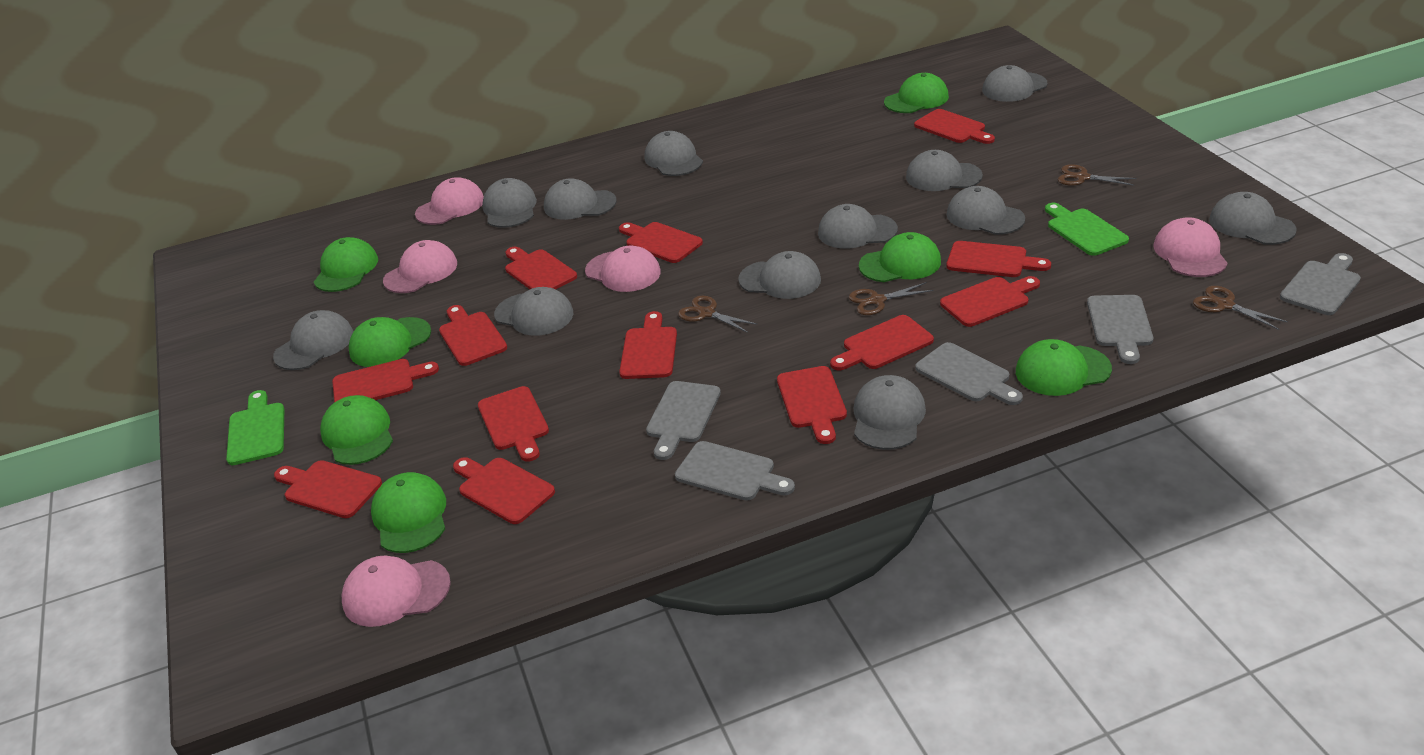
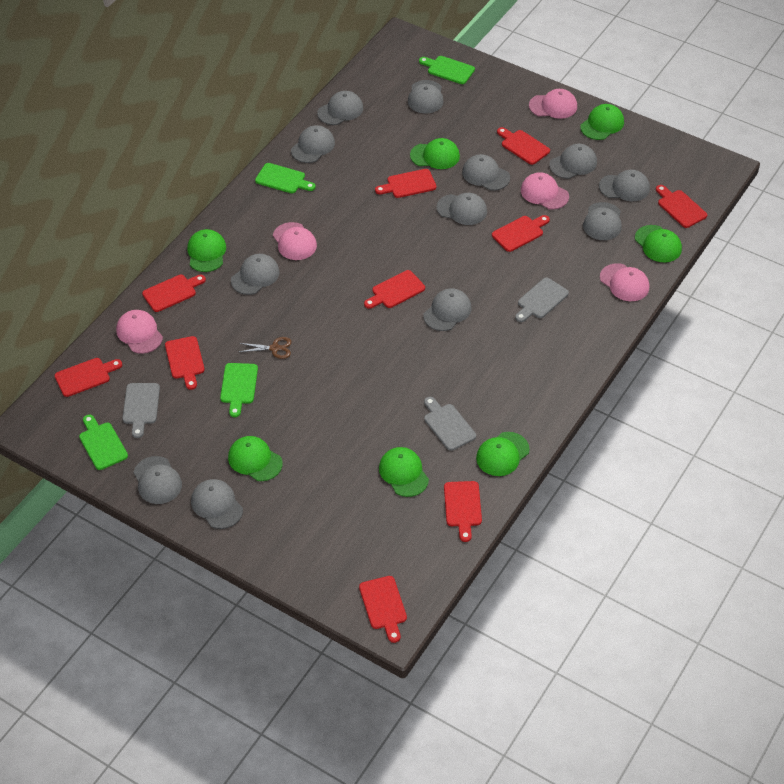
brown scissors: 4 -> 1
green cutting board: 2 -> 4
grey cutting board: 5 -> 3
red cutting board: 13 -> 10

